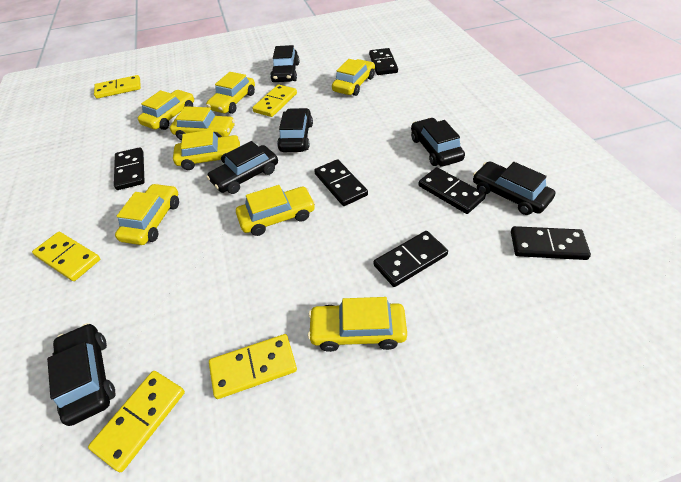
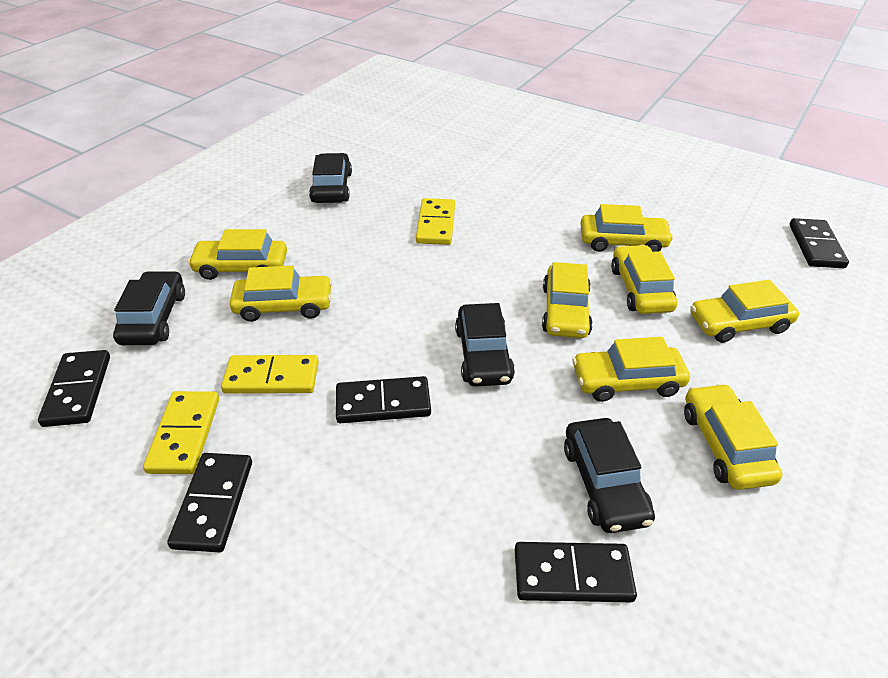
black car: 6 -> 4
black domino: 6 -> 5
yellow domino: 5 -> 3

